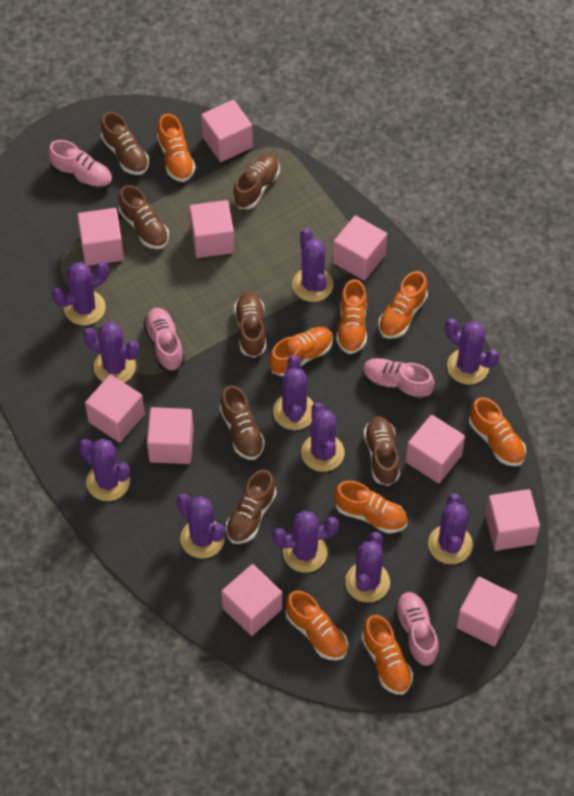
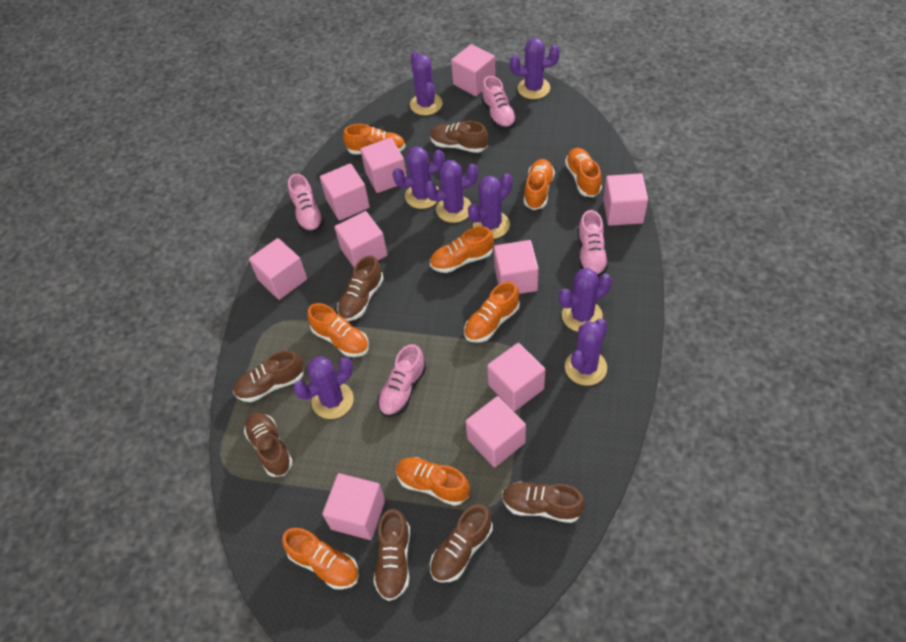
purple cactus: 11 -> 8

